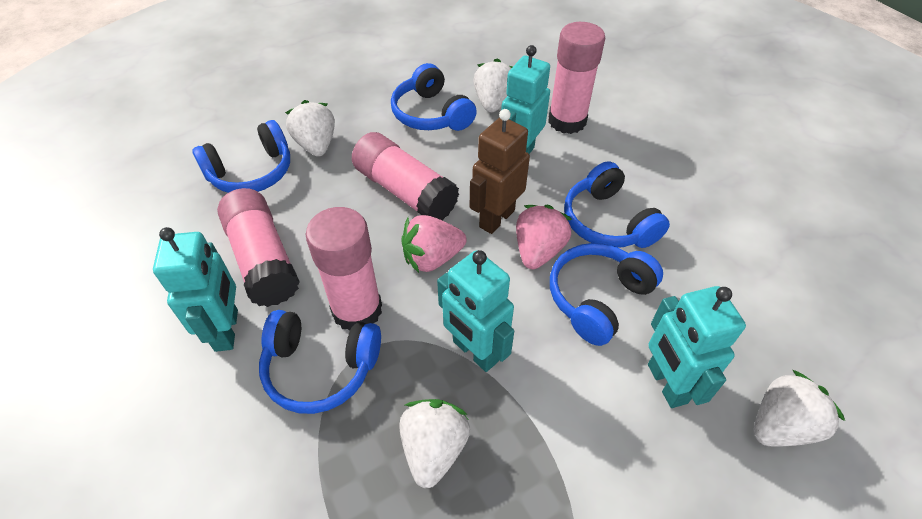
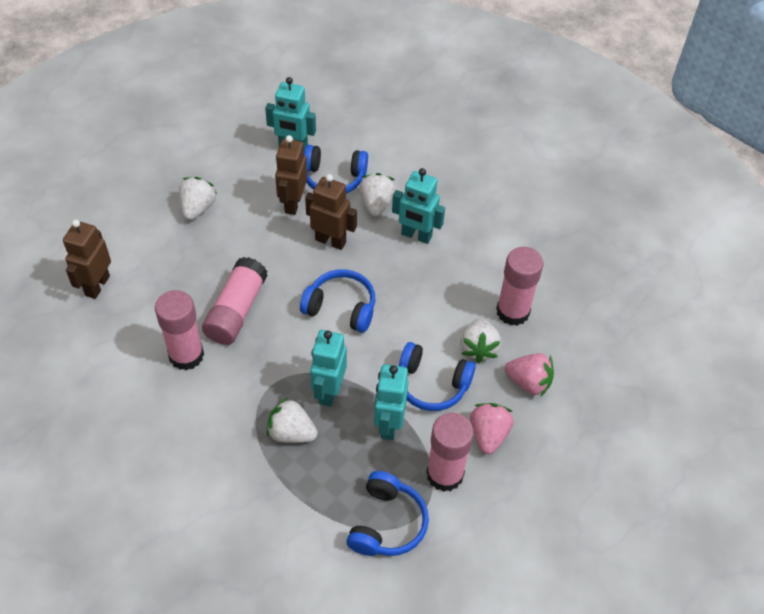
blue headphones: 5 -> 4
brown robot: 1 -> 3

